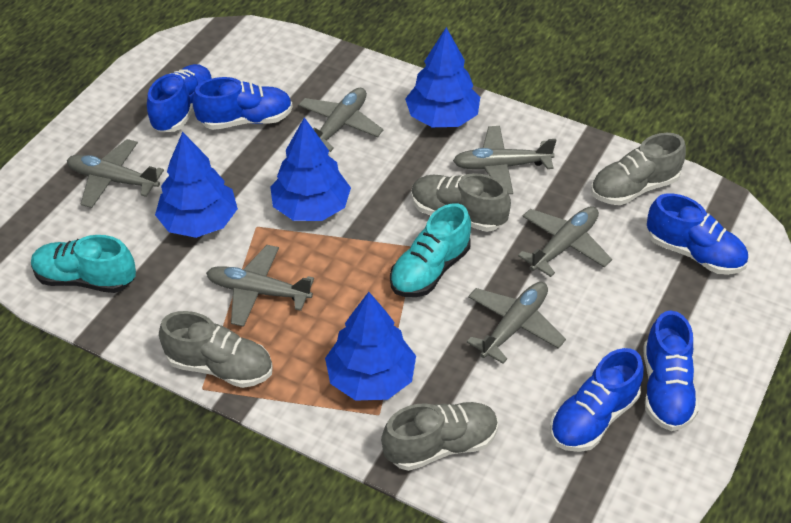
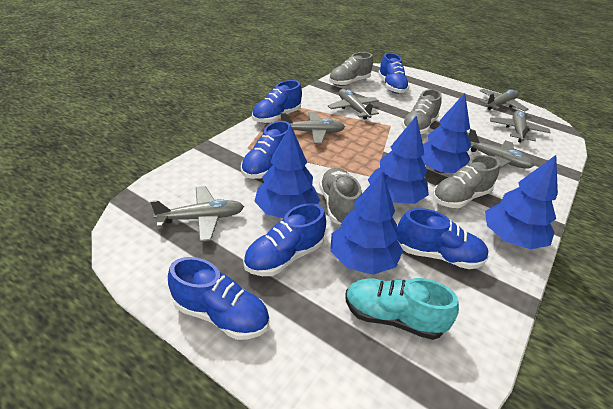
blue shoe: 5 -> 6
blue tree: 4 -> 5
turquoise shoe: 2 -> 1

